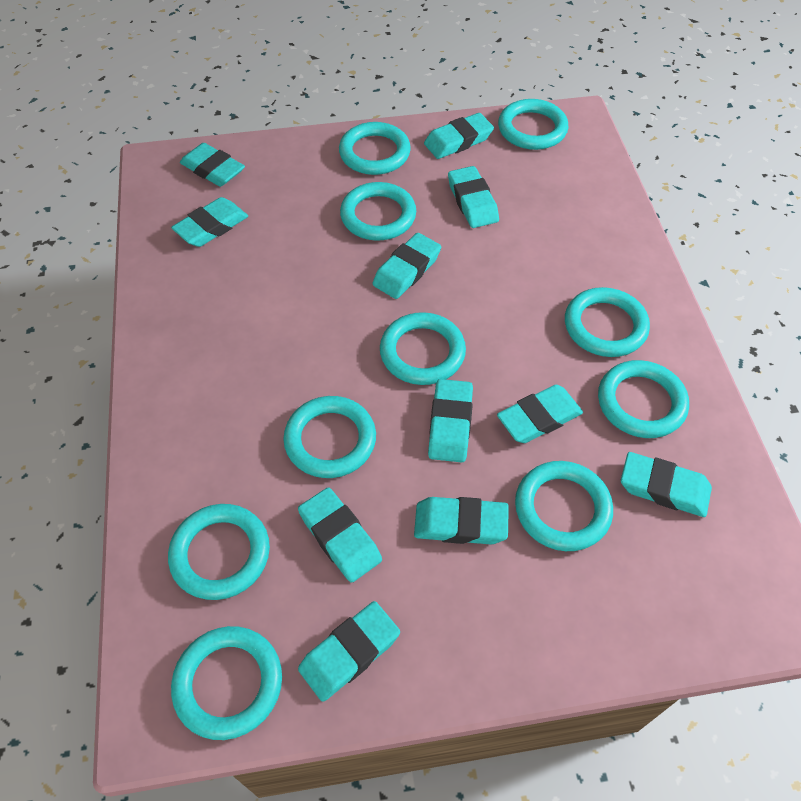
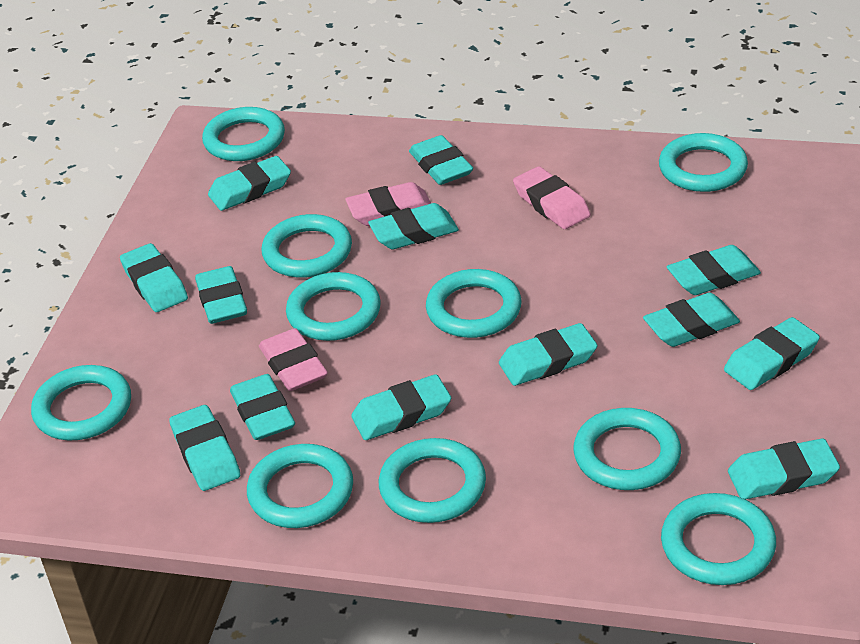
pink eraser: 0 -> 3
turquoise eraser: 11 -> 13

